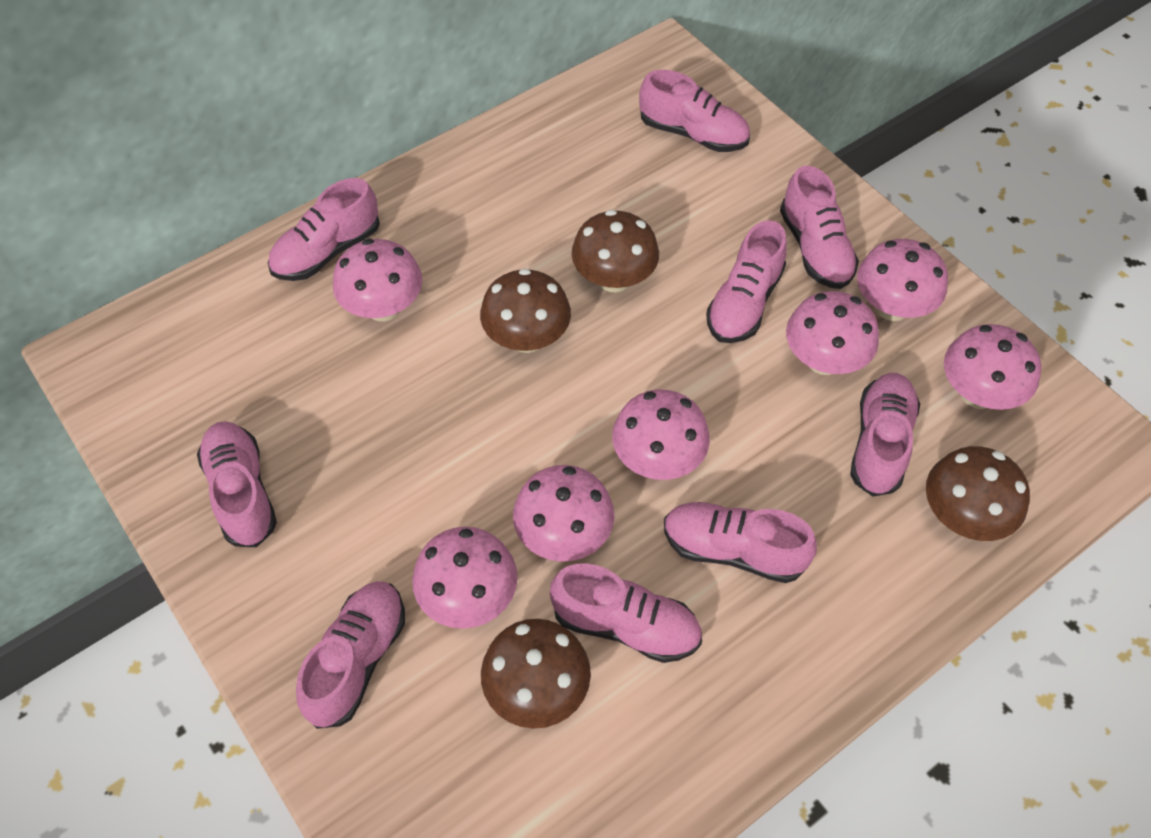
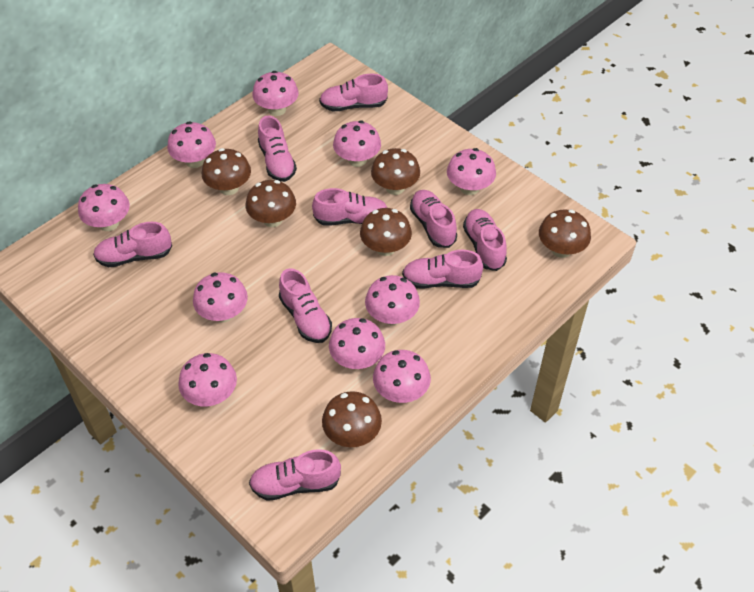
brown mushroom: 4 -> 6
pink mushroom: 7 -> 10

